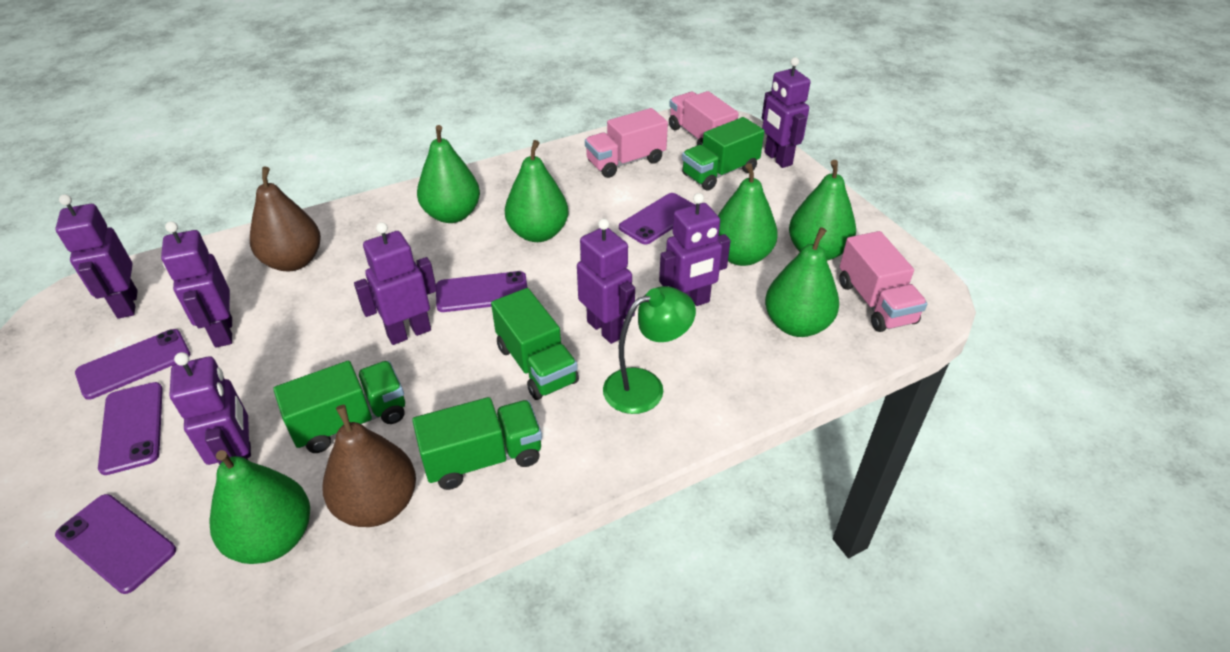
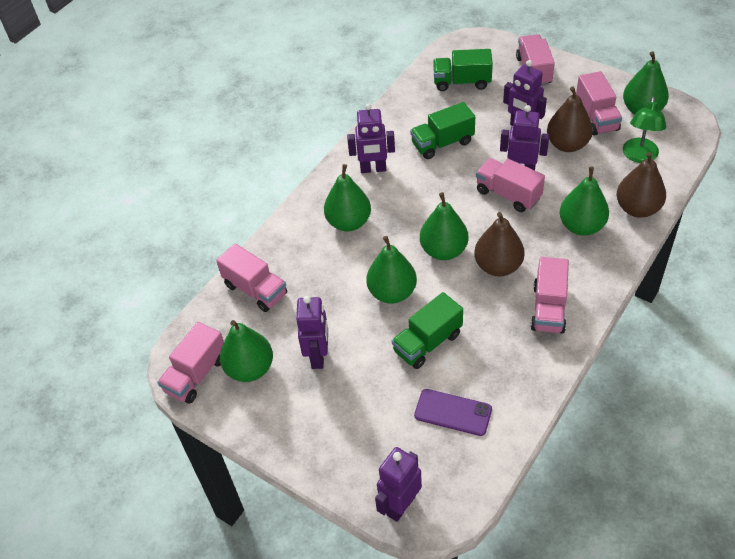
brown pear: 2 -> 3
green truck: 4 -> 3
pink truck: 3 -> 6
purple phone: 5 -> 1
purple robot: 7 -> 5

